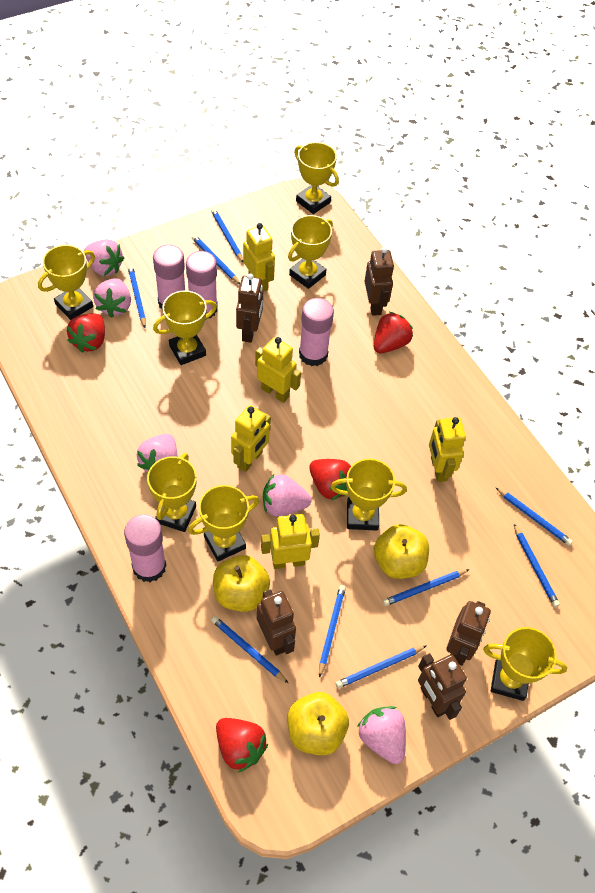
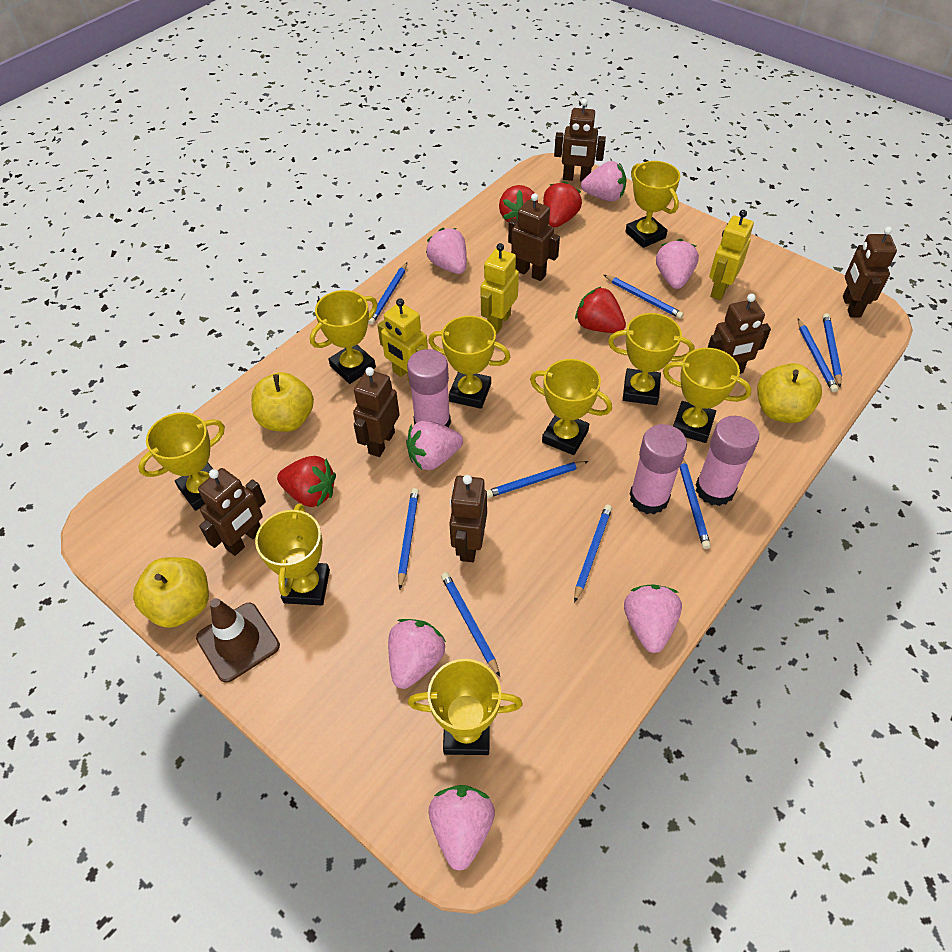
brown robot: 5 -> 7
brown traffic cone: 0 -> 1
pink glue stick: 4 -> 3
pink strawberry: 5 -> 7
yellow robot: 5 -> 3
yellow trophy: 8 -> 9

